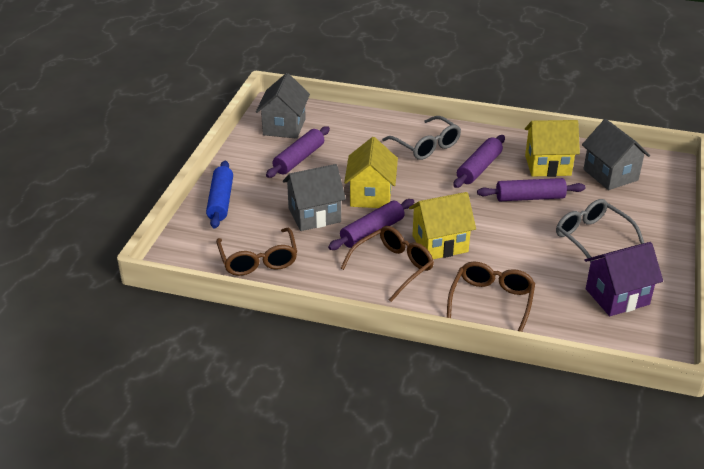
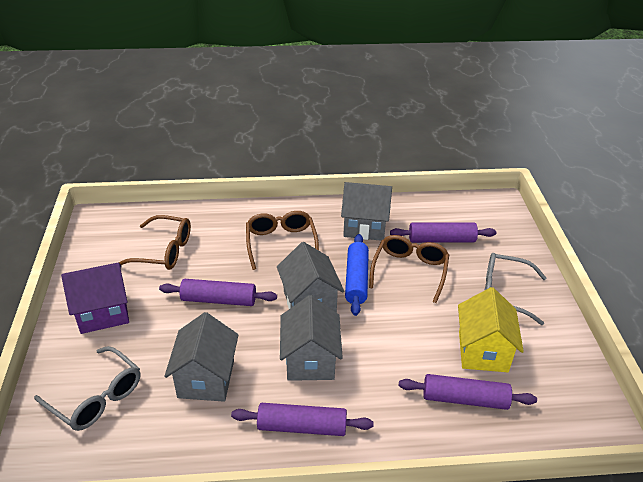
grey house: 3 -> 4
yellow house: 3 -> 1

